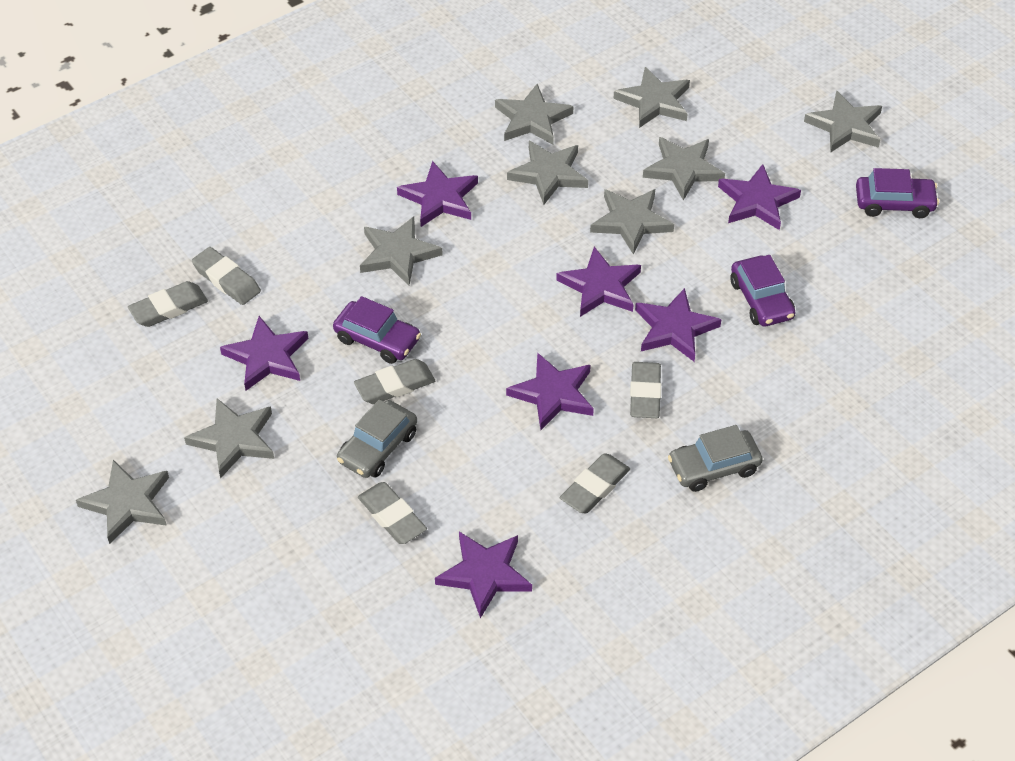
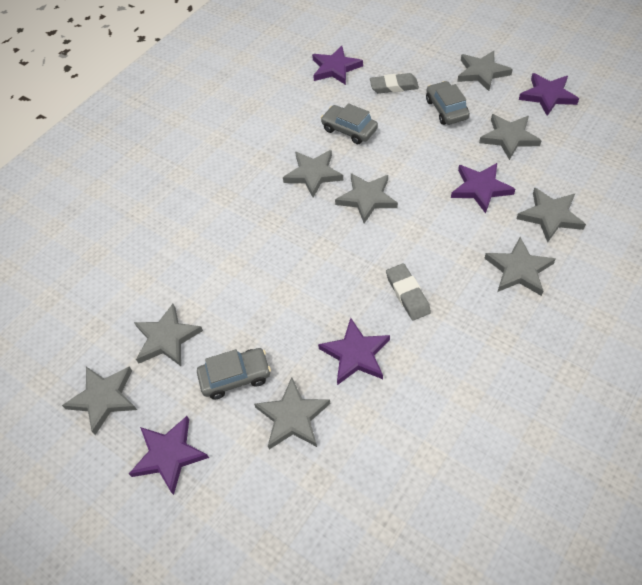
grey car: 2 -> 3
grey eraser: 6 -> 2
purple car: 3 -> 0
purple star: 7 -> 5

